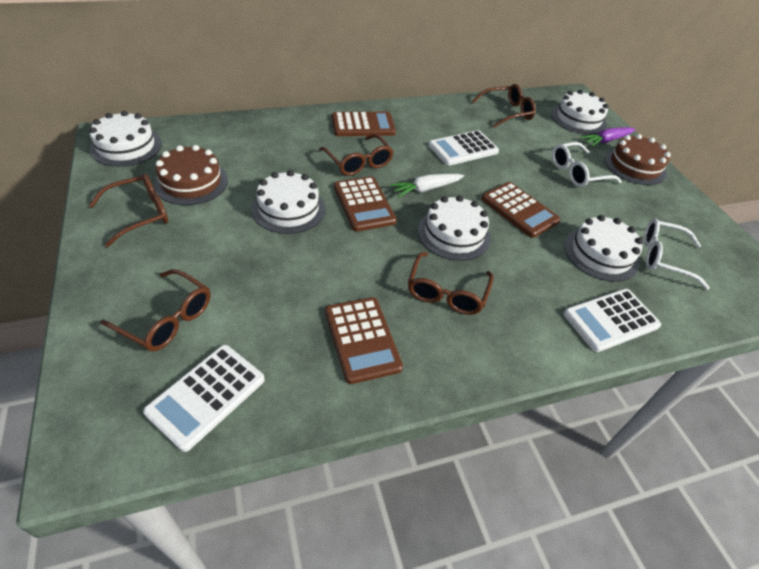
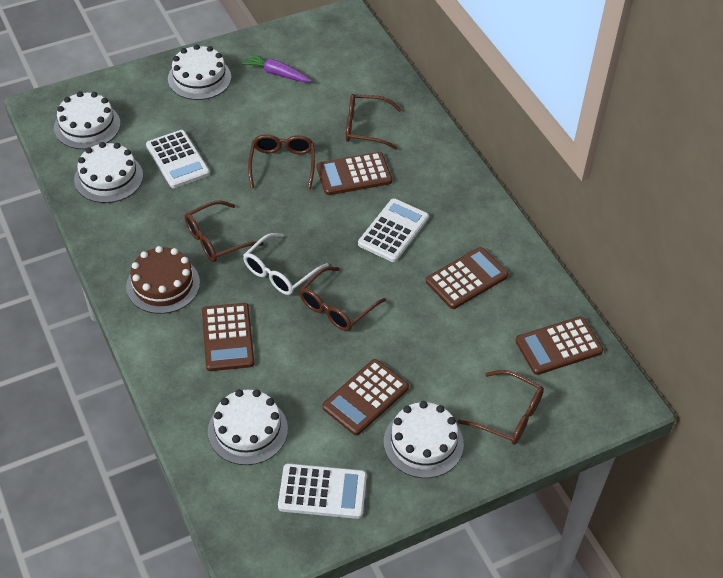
brown cake: 2 -> 1
brown calculator: 4 -> 5
white carrot: 1 -> 0
white glasses: 2 -> 1

